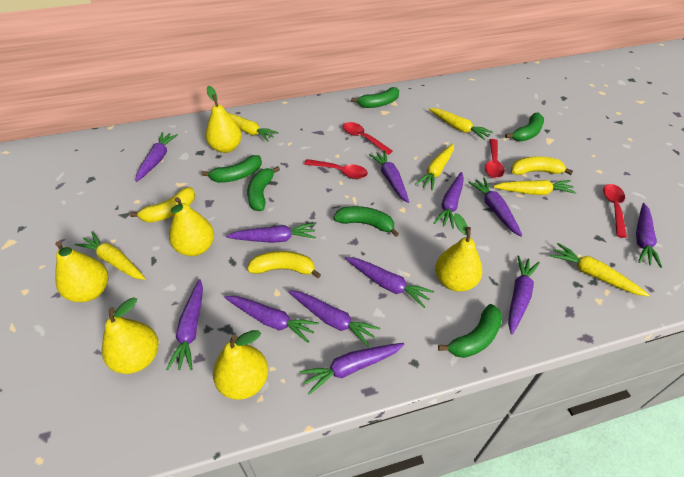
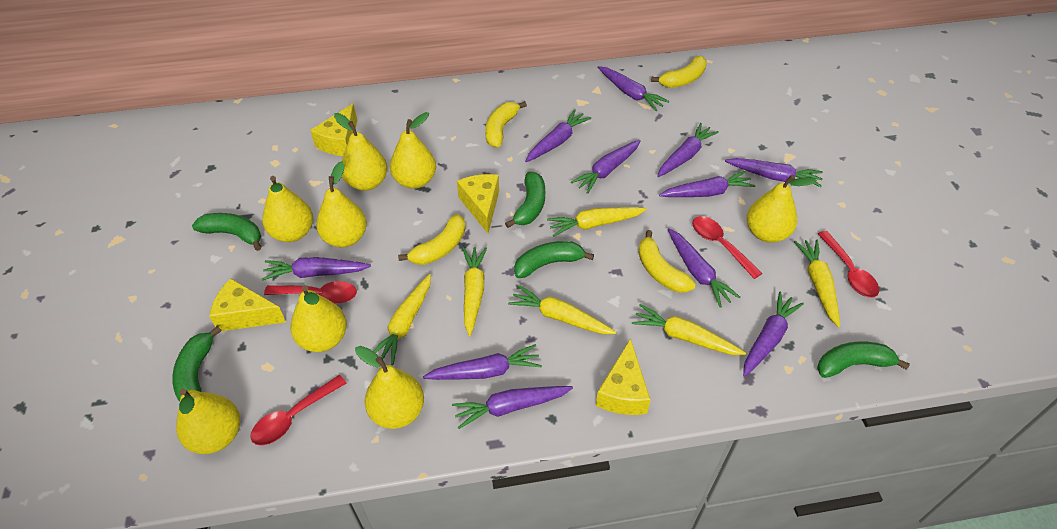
green banana: 6 -> 5
purple carrot: 12 -> 11
yellow banana: 3 -> 4
yellow cheese: 0 -> 4
yellow pear: 6 -> 8

